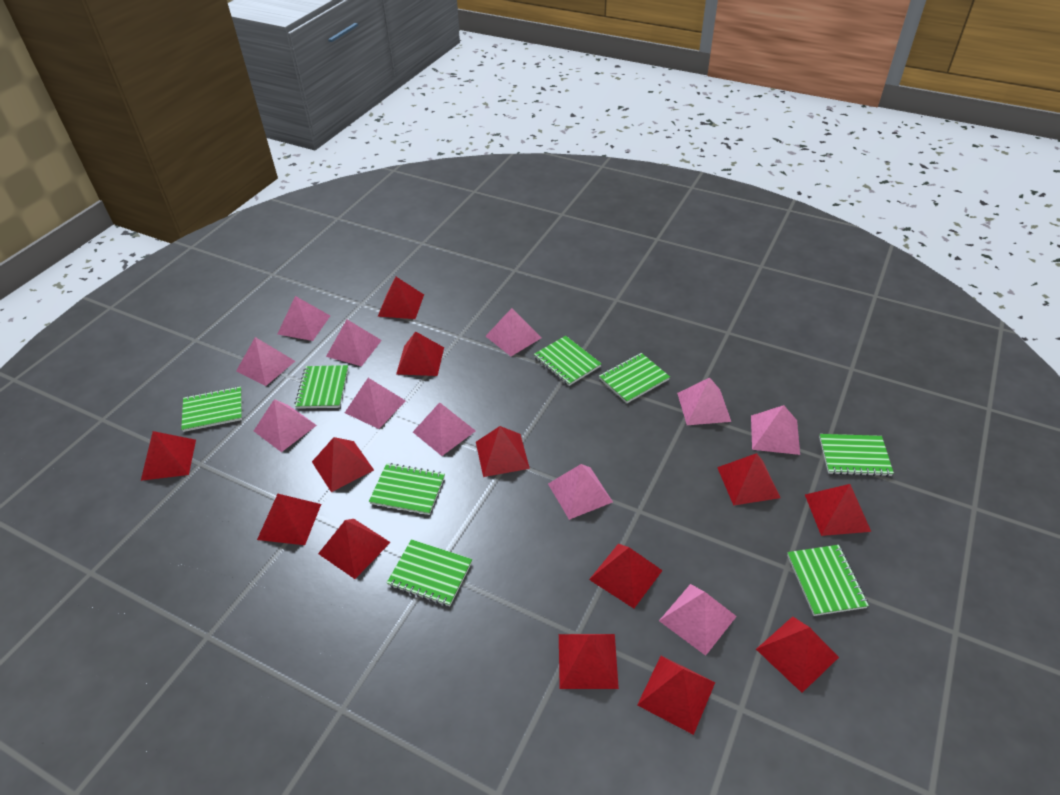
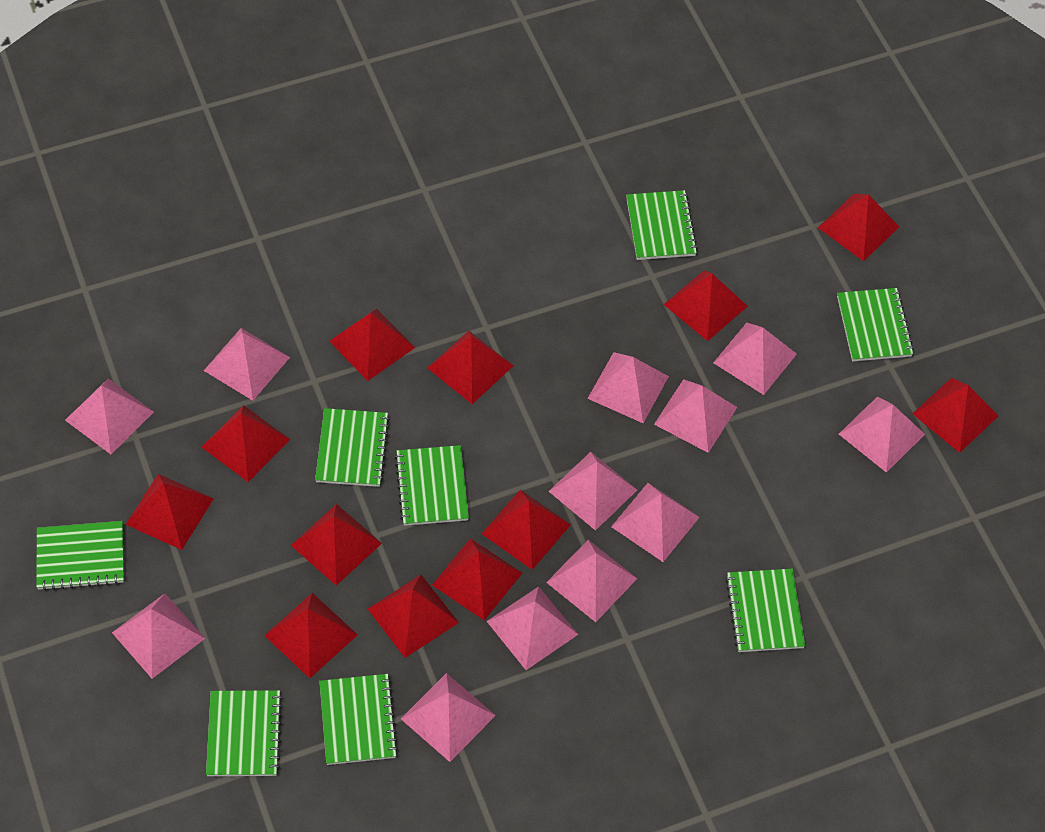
pink pyramid: 11 -> 12
red pyramid: 13 -> 12

